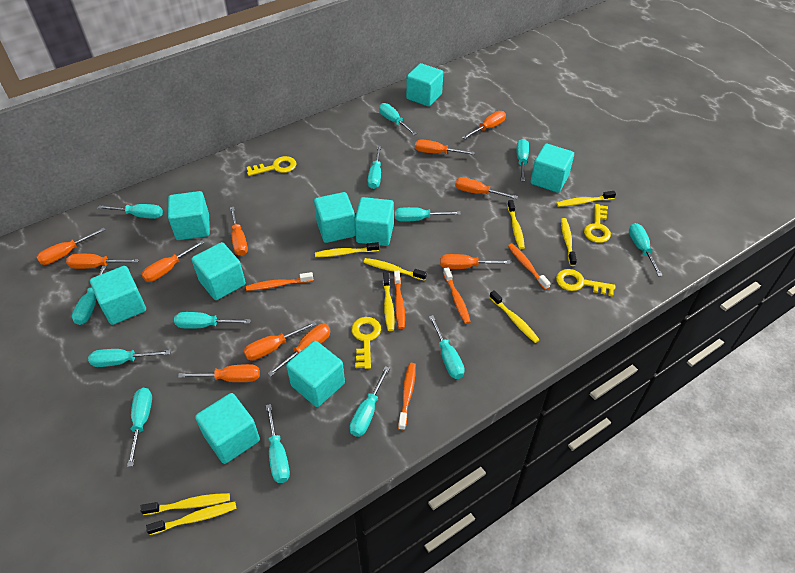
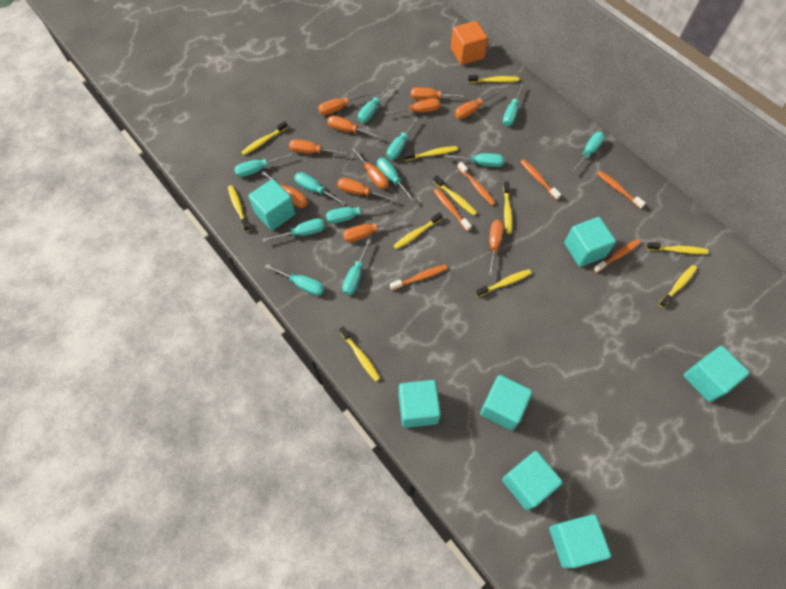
orange cube: 0 -> 1
orange toothbrush: 5 -> 6
turquoise cube: 9 -> 7
turquoise screwdriver: 13 -> 12
yellow key: 4 -> 0
yellow toothbrush: 9 -> 11

